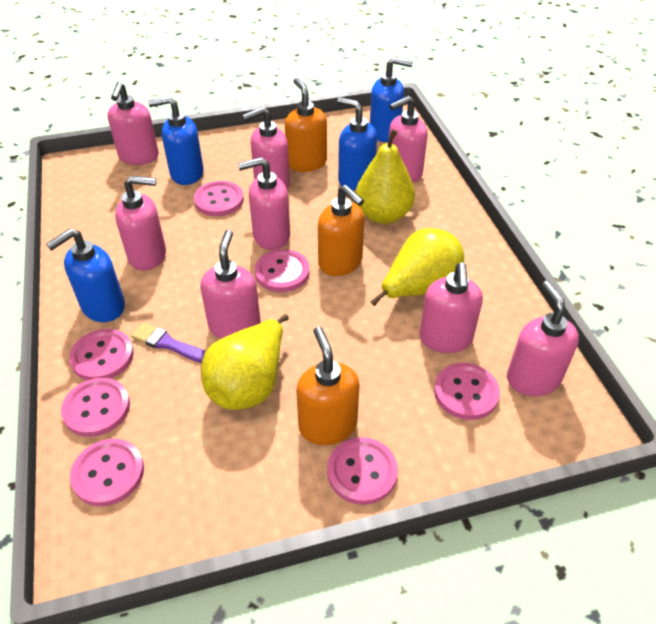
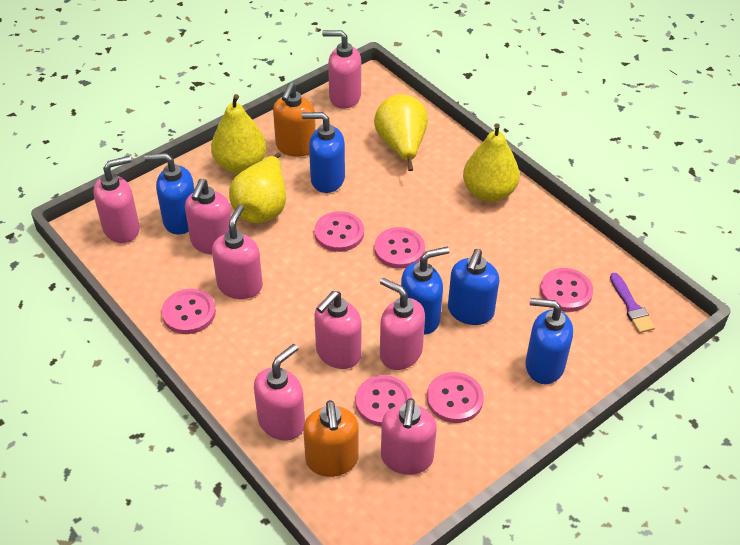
blue soap dispenser: 4 -> 5
orange soap dispenser: 3 -> 2
pink button: 7 -> 6
yellow pear: 3 -> 4

